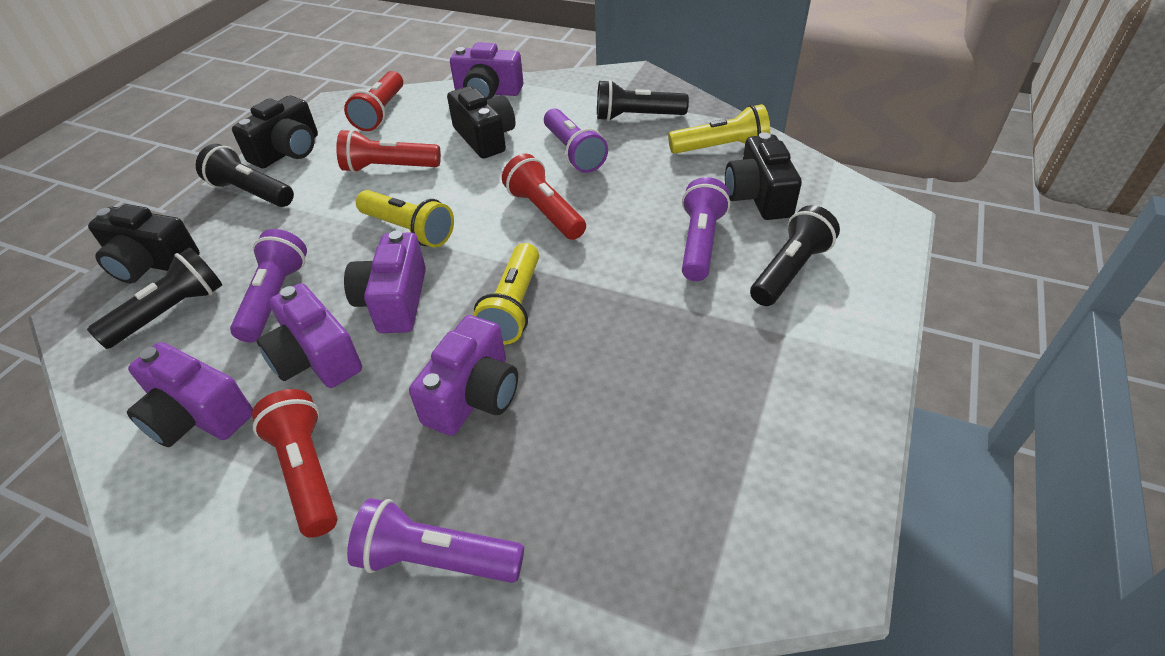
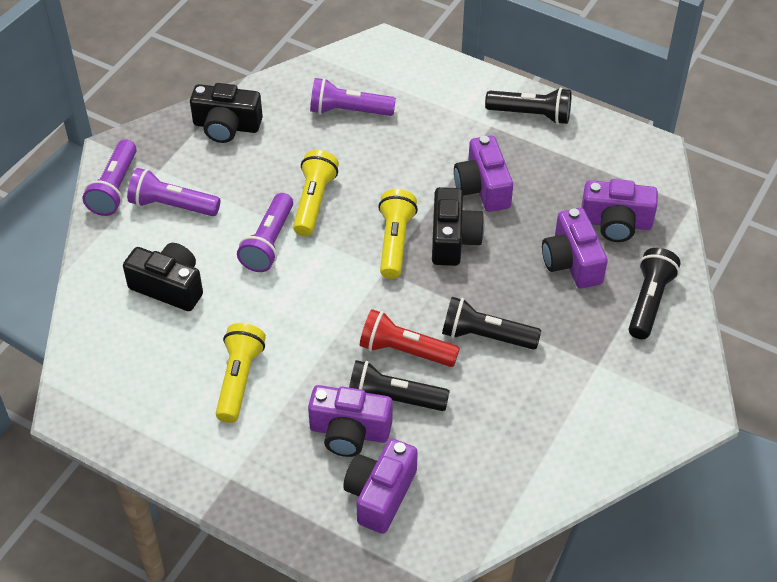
black camera: 4 -> 3
red flashlight: 4 -> 1

